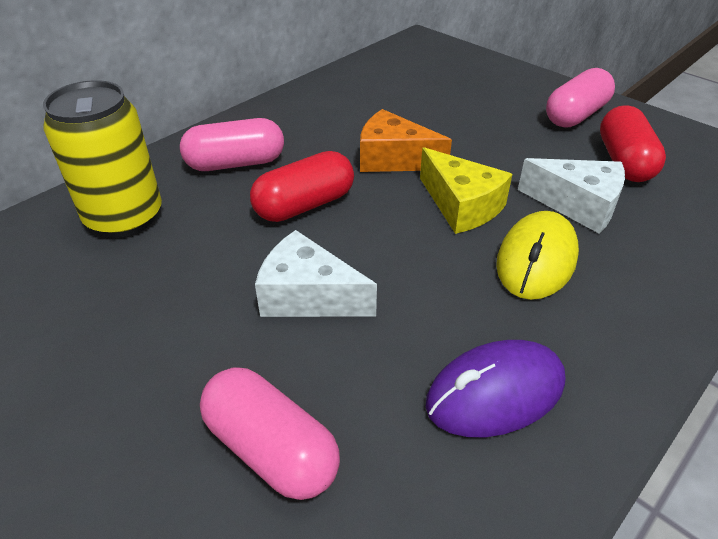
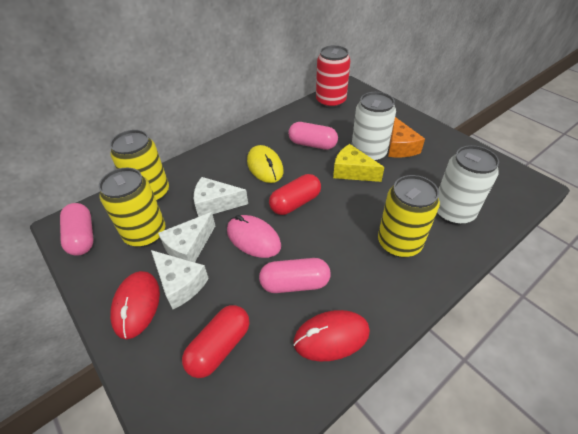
pink mouse: 0 -> 1
purple mouse: 1 -> 0
red can: 0 -> 1
red mouse: 0 -> 2
white can: 0 -> 2
white cheese: 2 -> 3
yellow can: 1 -> 3

